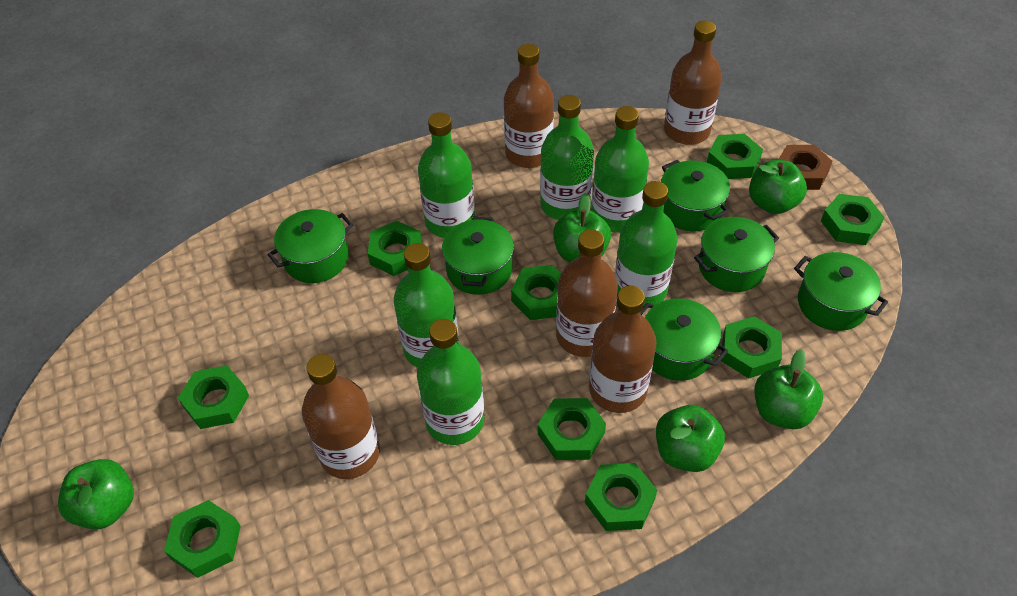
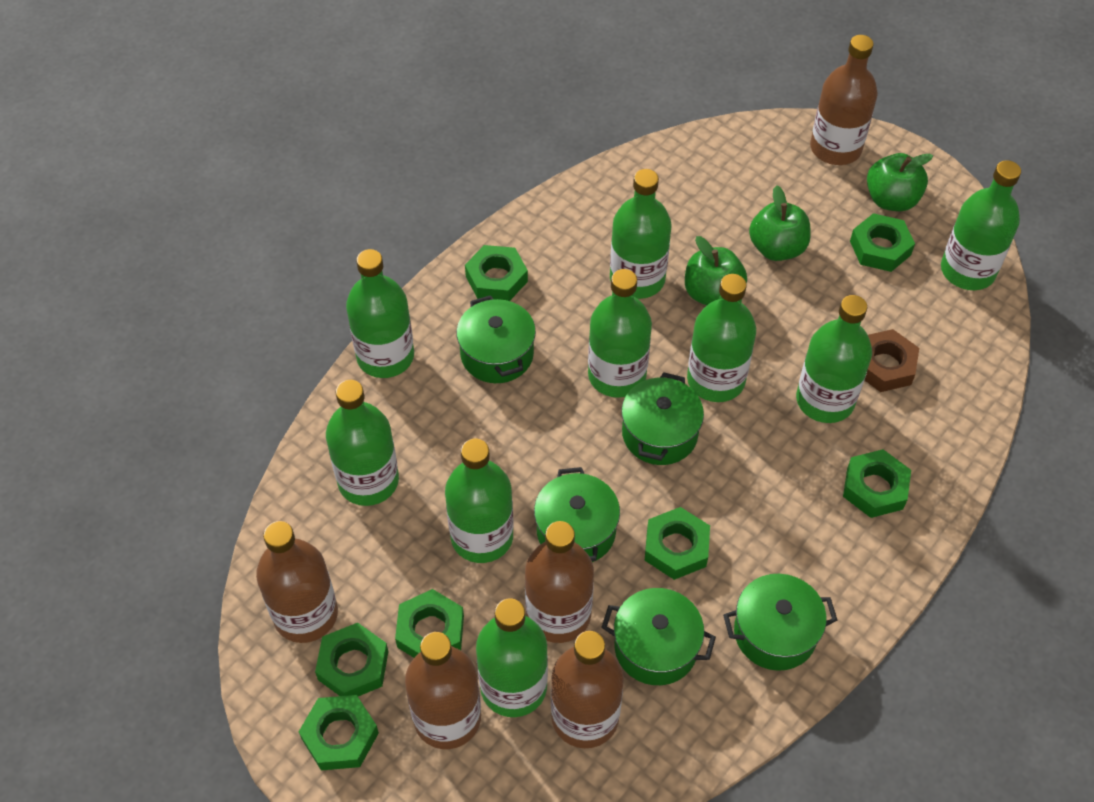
green apple: 5 -> 3
green bottle: 6 -> 9
green nut: 9 -> 7
green pot: 6 -> 5

